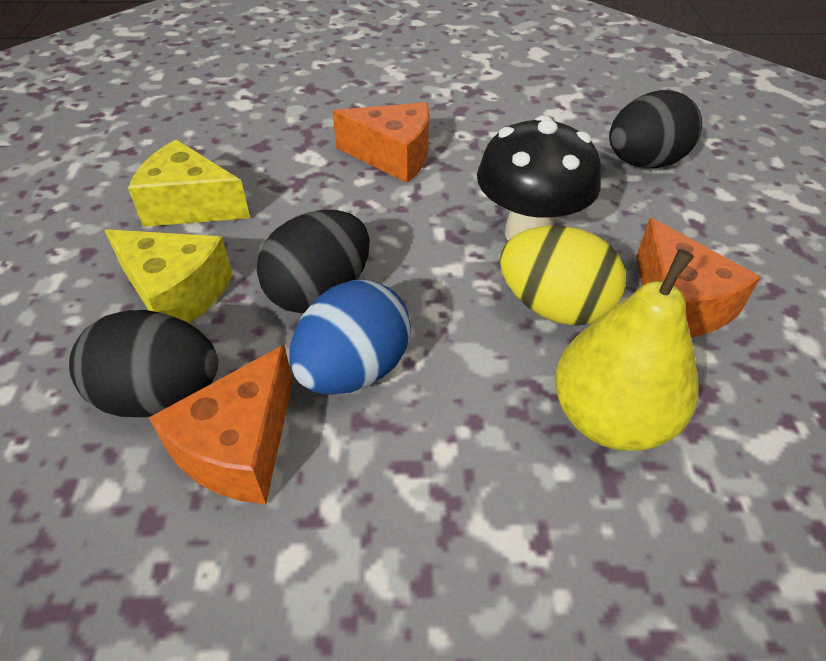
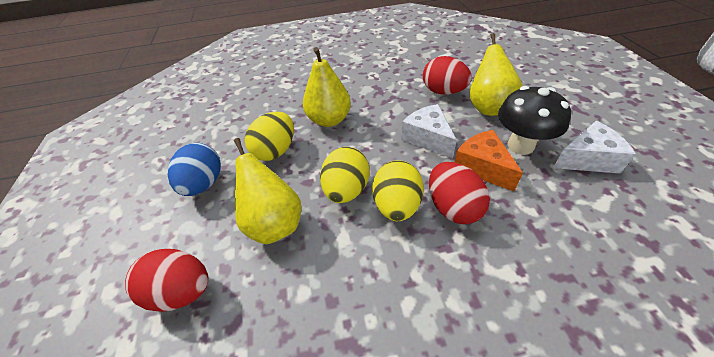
black egg: 3 -> 0
orange cheese: 3 -> 1
red egg: 0 -> 3
white cheese: 0 -> 2
yellow cheese: 2 -> 0
yellow egg: 1 -> 3
yellow pear: 1 -> 3

